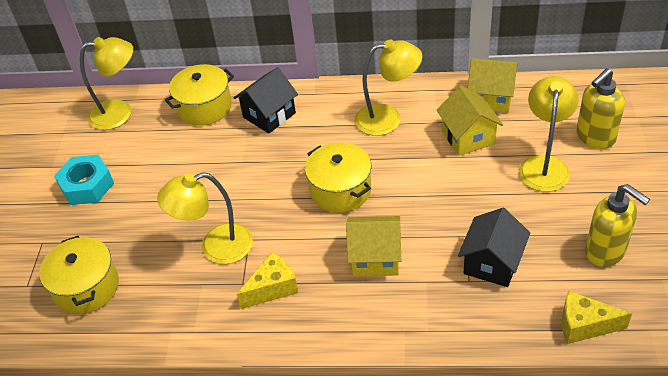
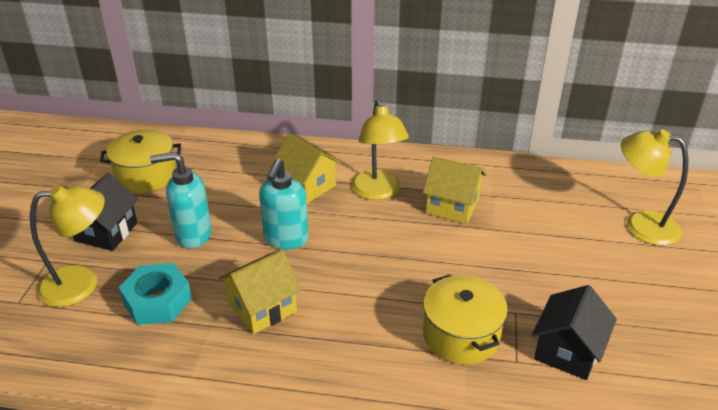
turquoise soap dispenser: 0 -> 2
yellow cheese: 2 -> 0
yellow lamp: 4 -> 3
yellow pot: 3 -> 2
yellow soap dispenser: 2 -> 0

